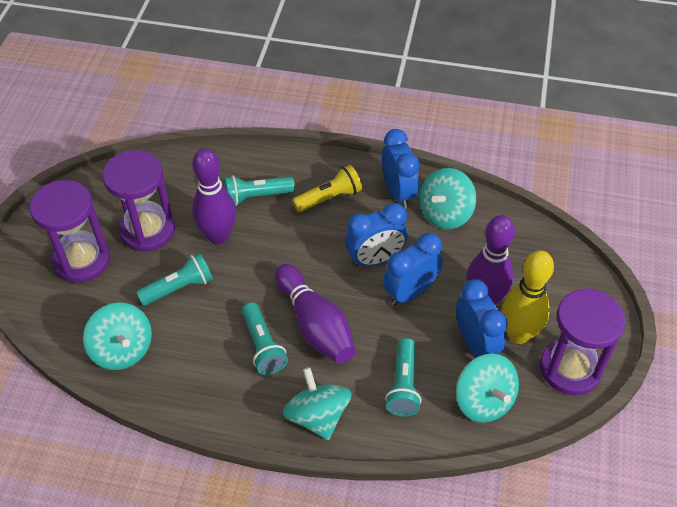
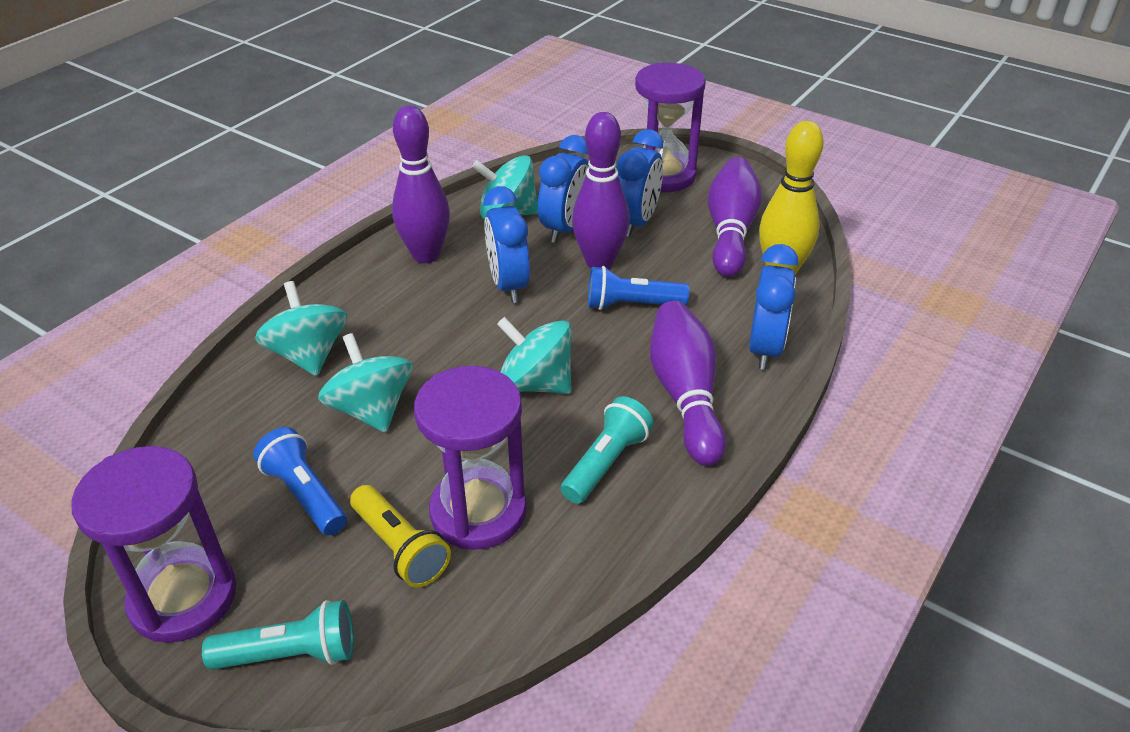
blue flashlight: 0 -> 2
purple bowling pin: 3 -> 4
turquoise flashlight: 4 -> 2

